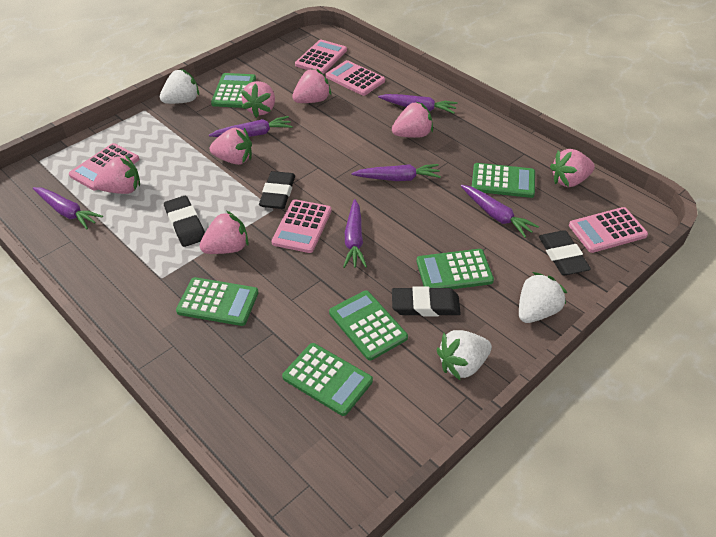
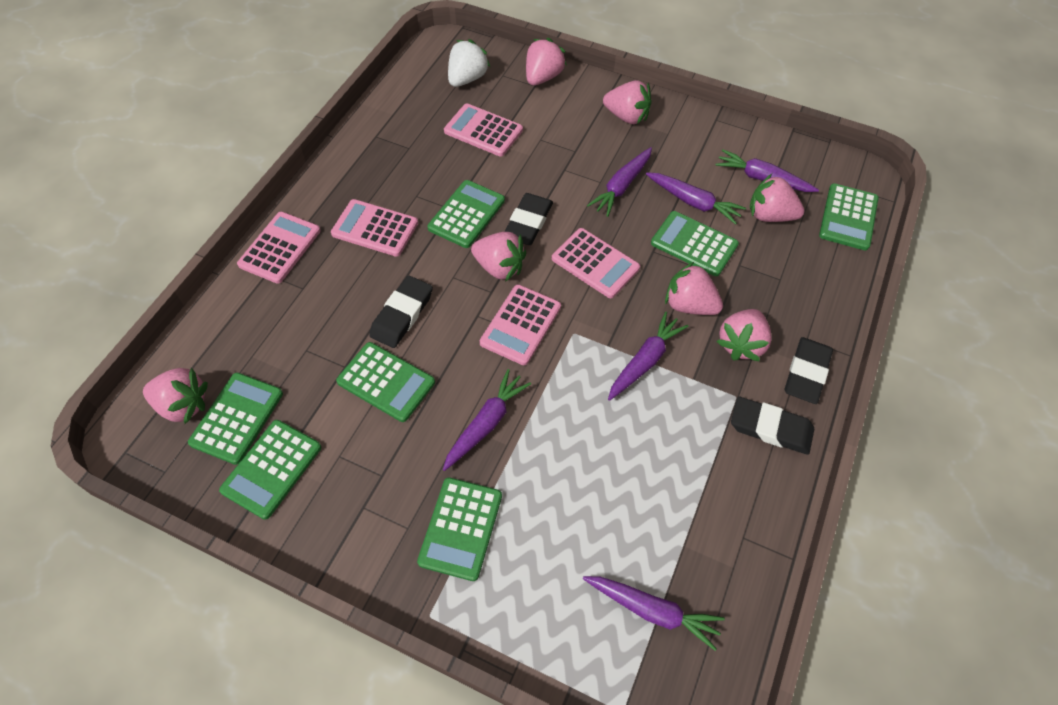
green calculator: 6 -> 7
white strawberry: 3 -> 1

